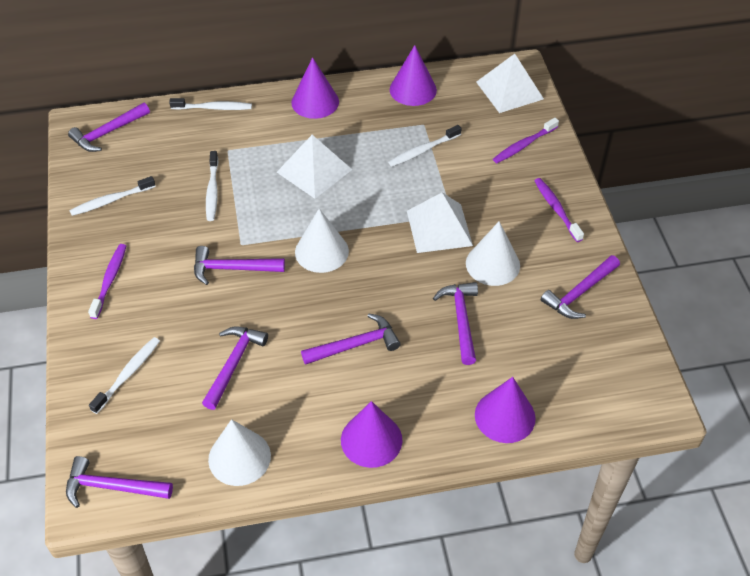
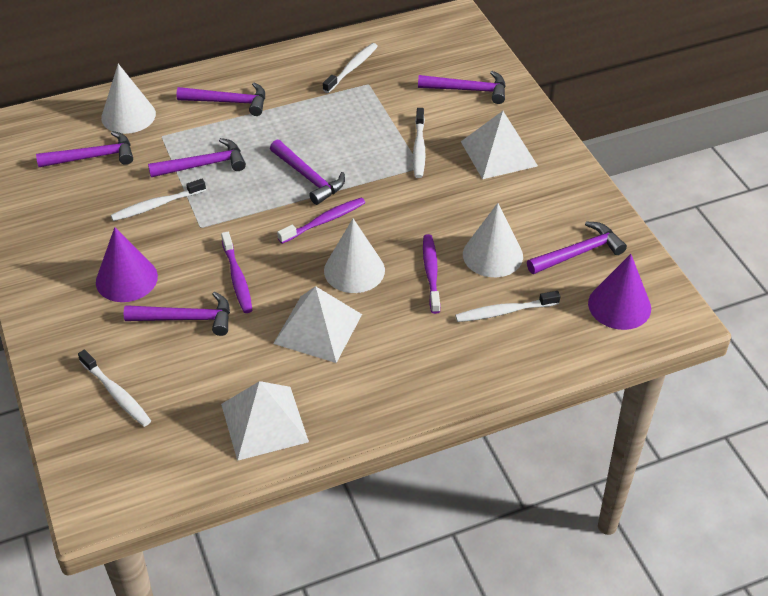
purple cone: 4 -> 2

